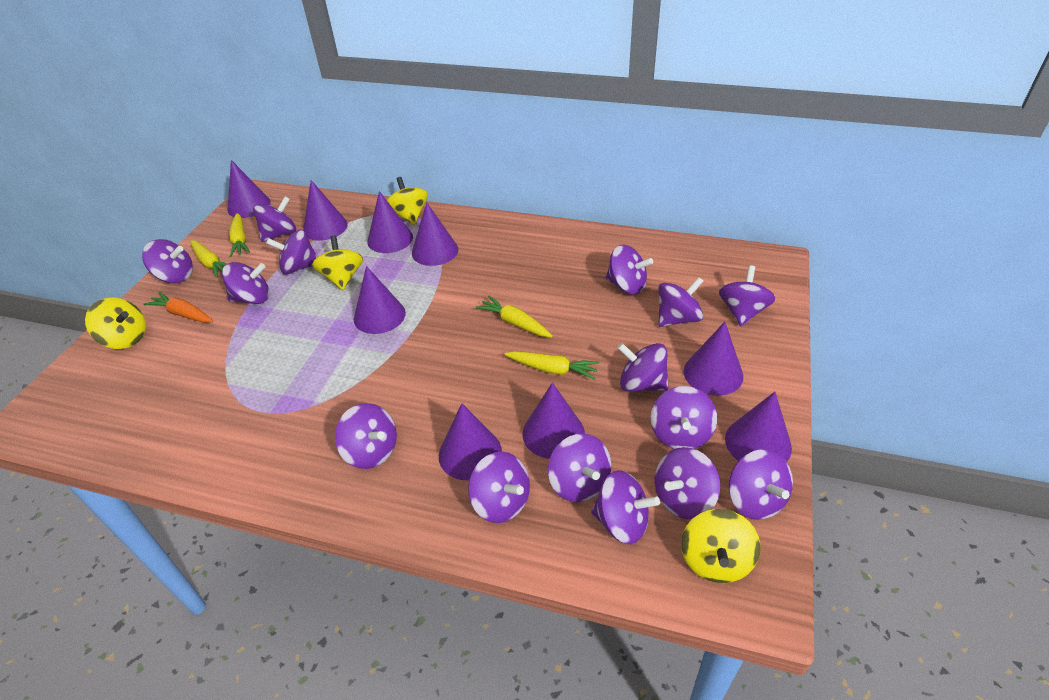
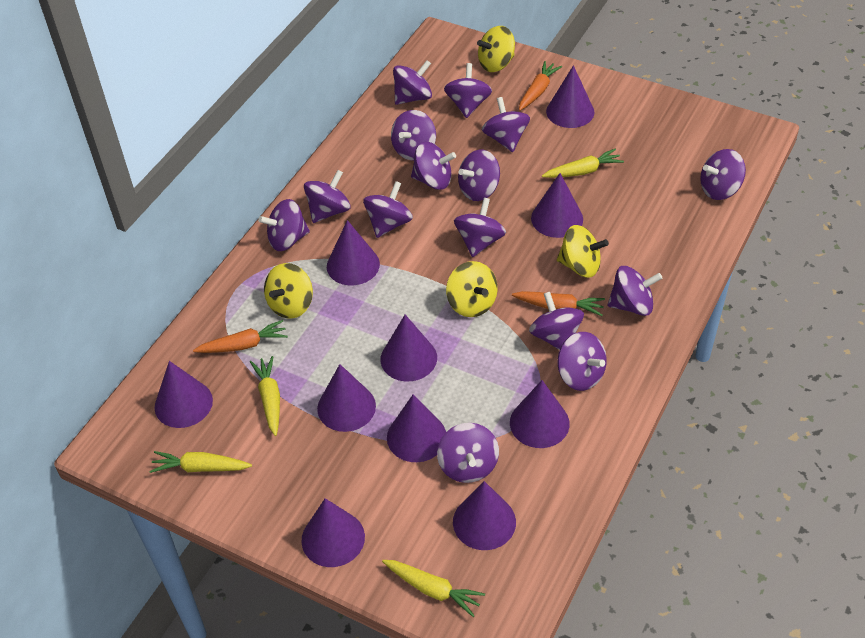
orange carrot: 1 -> 3
purple cone: 9 -> 10

